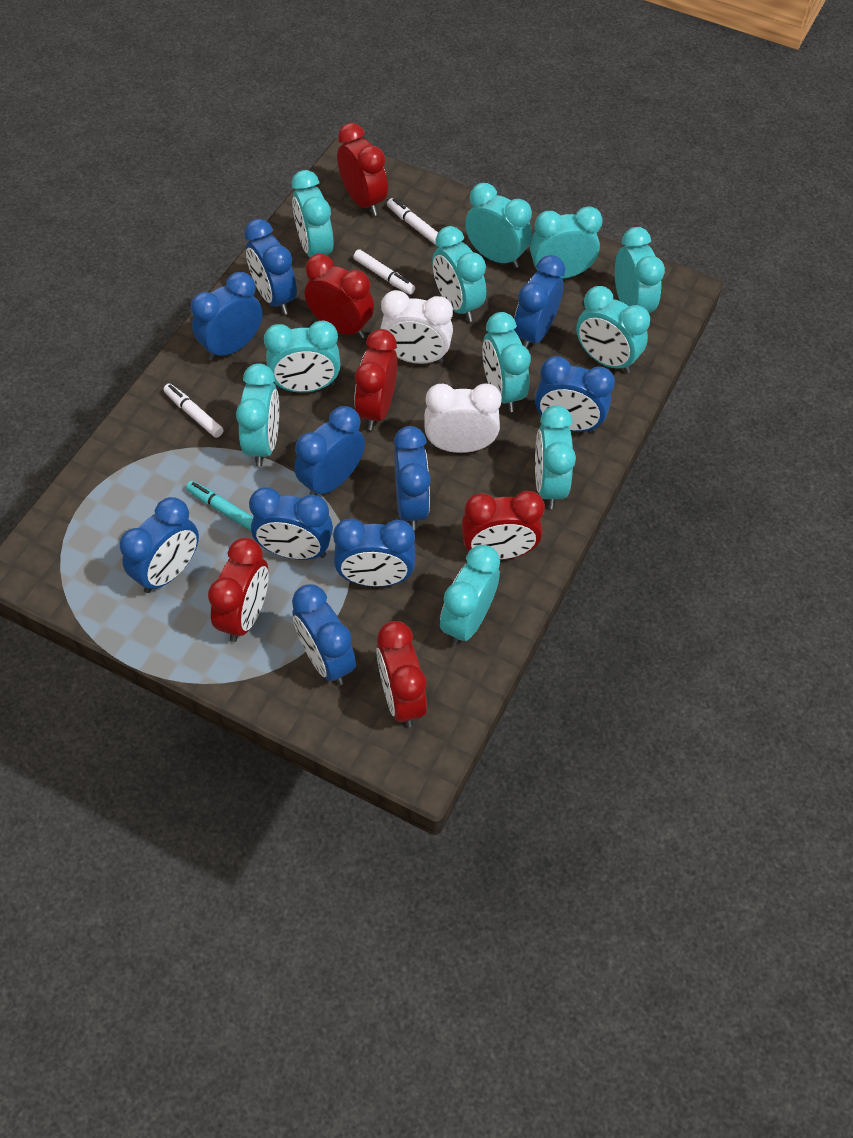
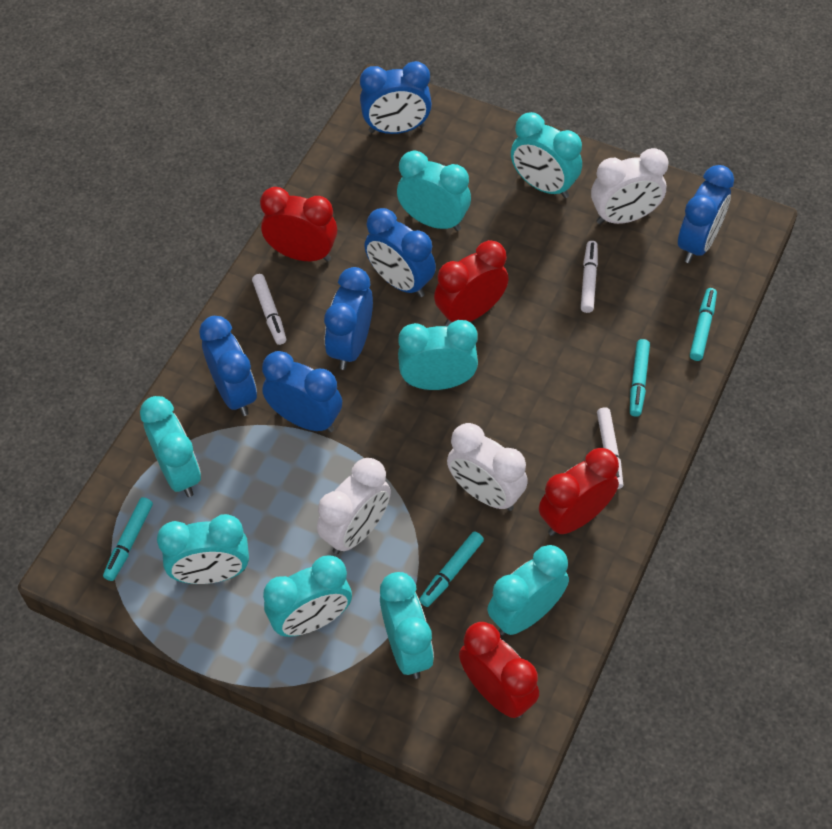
blue clock: 10 -> 6
red clock: 6 -> 4
turquoise clock: 11 -> 8
turquoise marker: 1 -> 4
white clock: 2 -> 3

